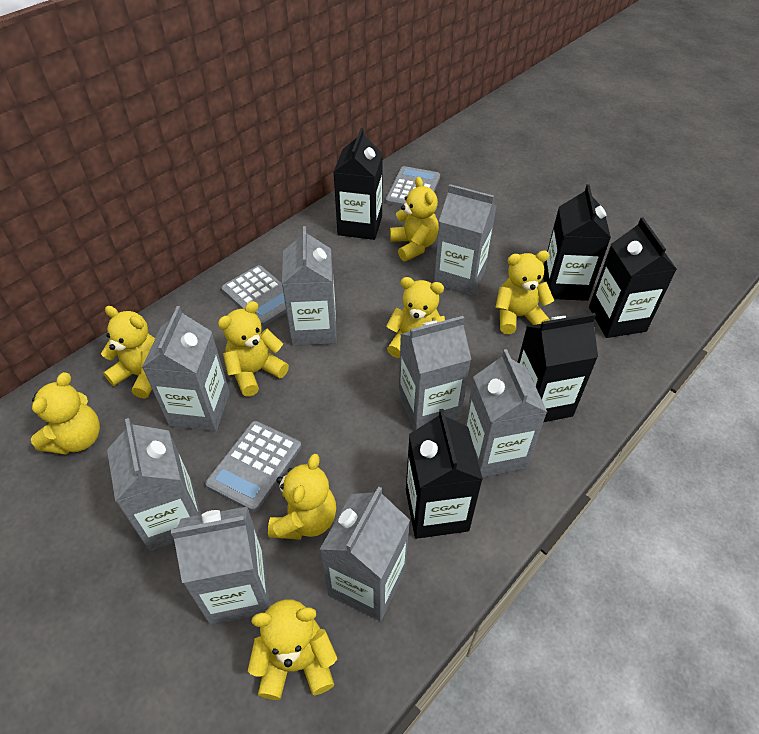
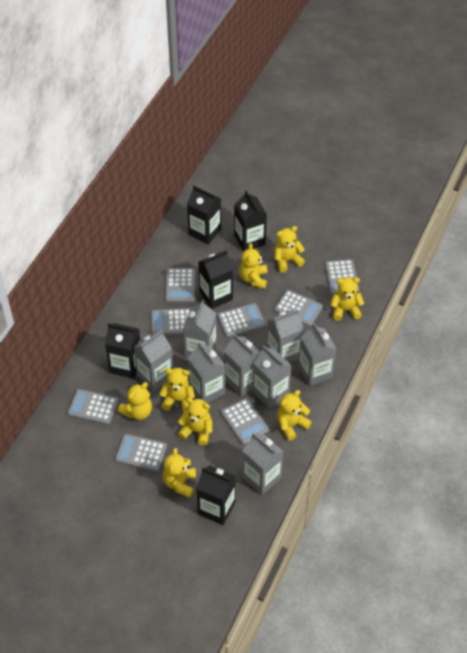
grey calculator: 3 -> 8

